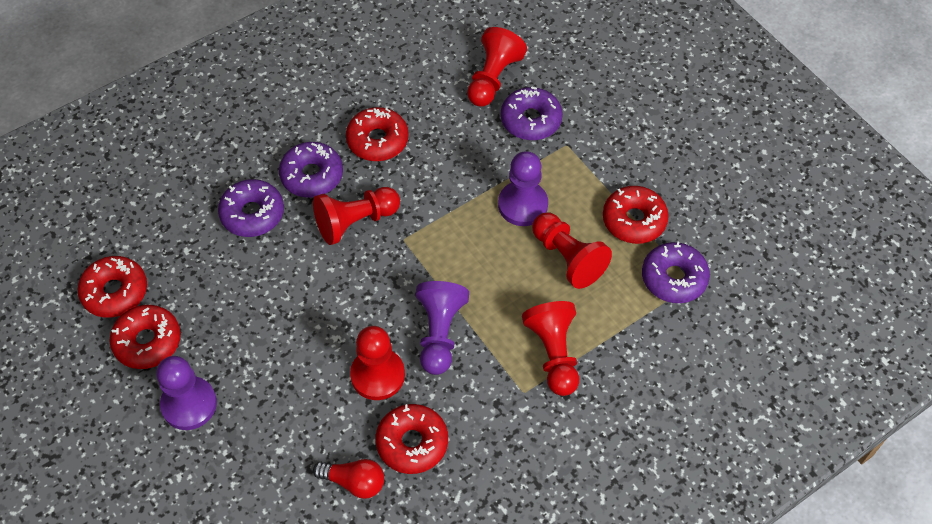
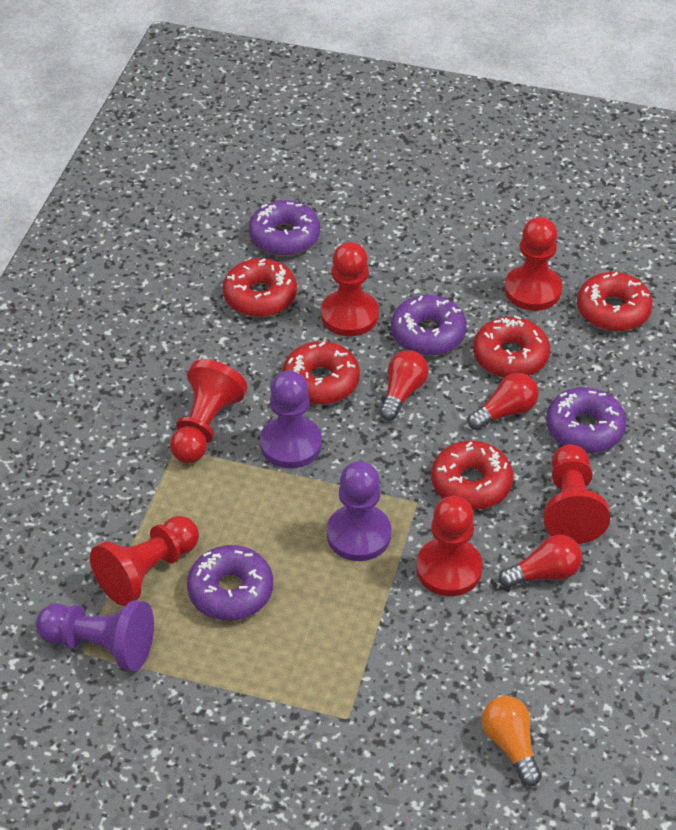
orange light bulb: 0 -> 1
red light bulb: 1 -> 3
red pawn: 5 -> 6

